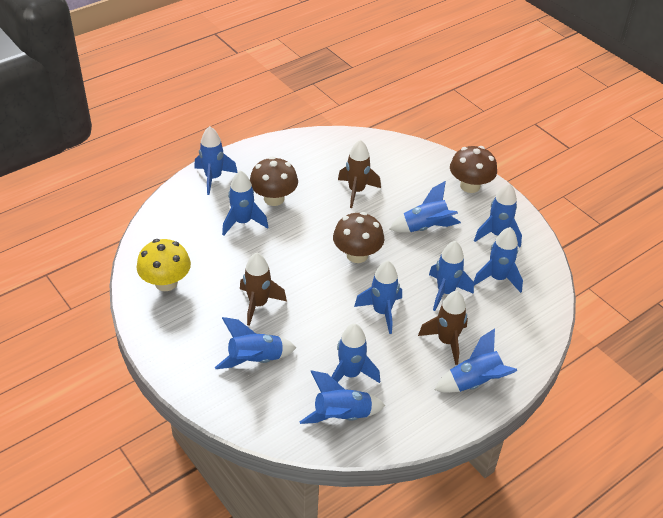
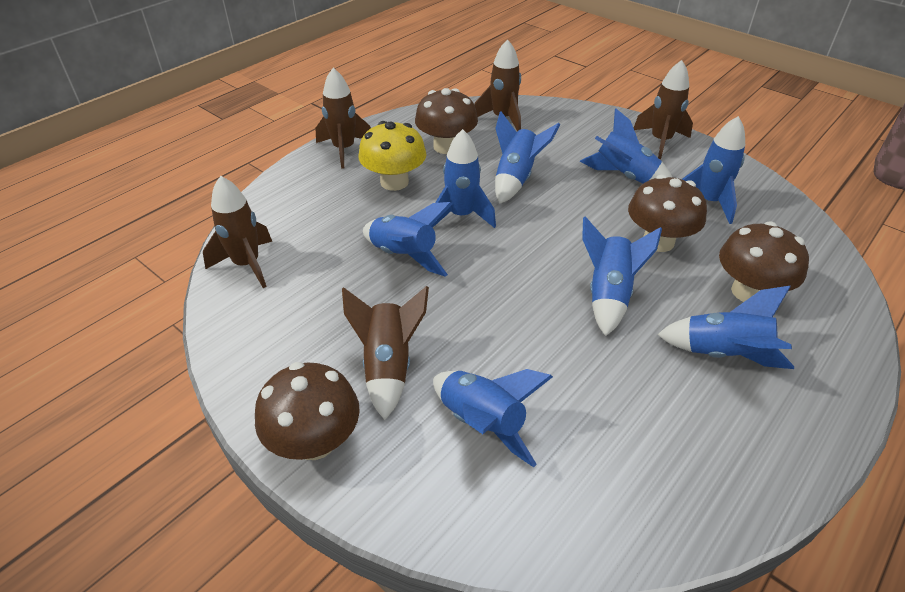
blue rocket: 11 -> 8
brown mushroom: 3 -> 4
brown rocket: 3 -> 5

